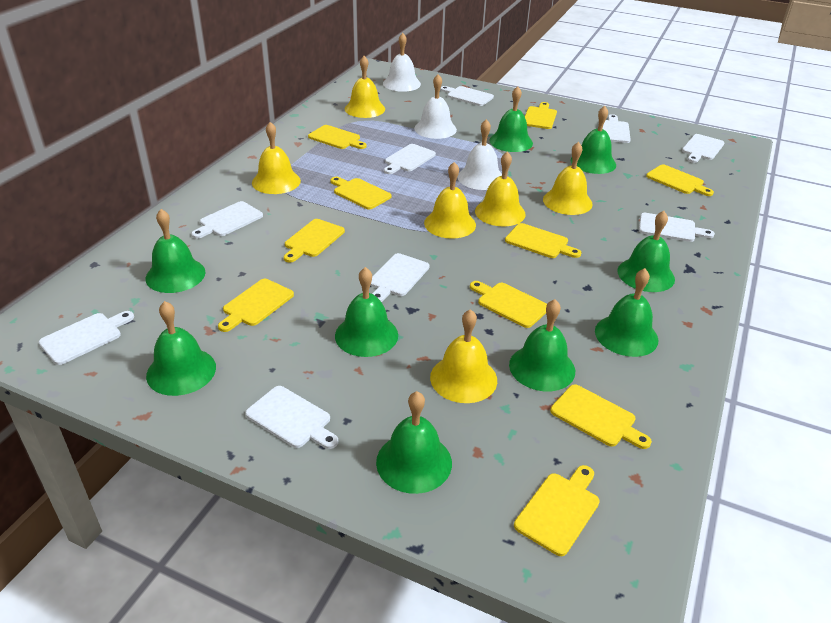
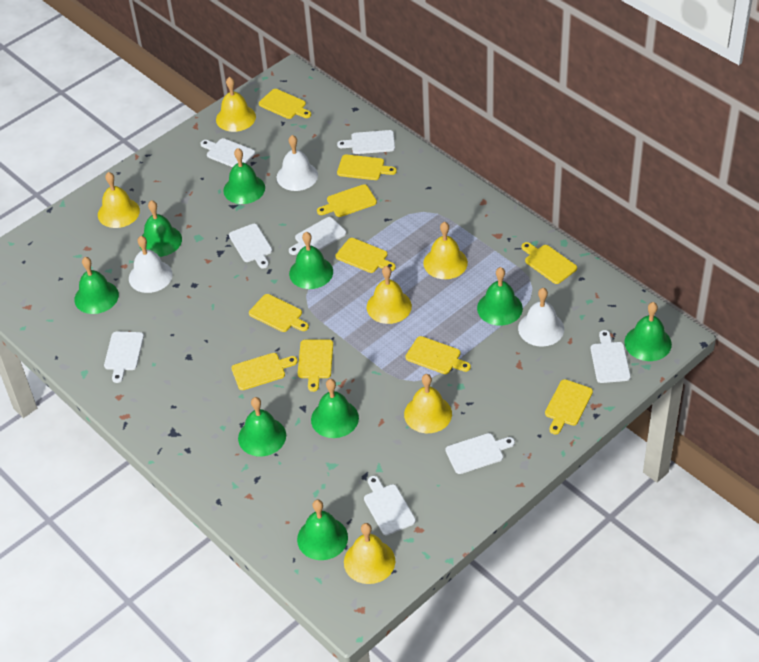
white cutting board: 9 -> 8

